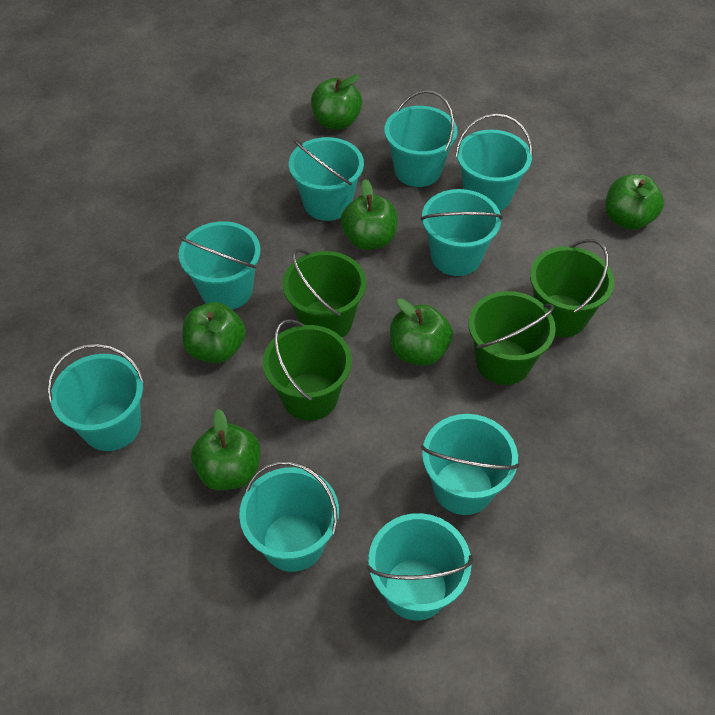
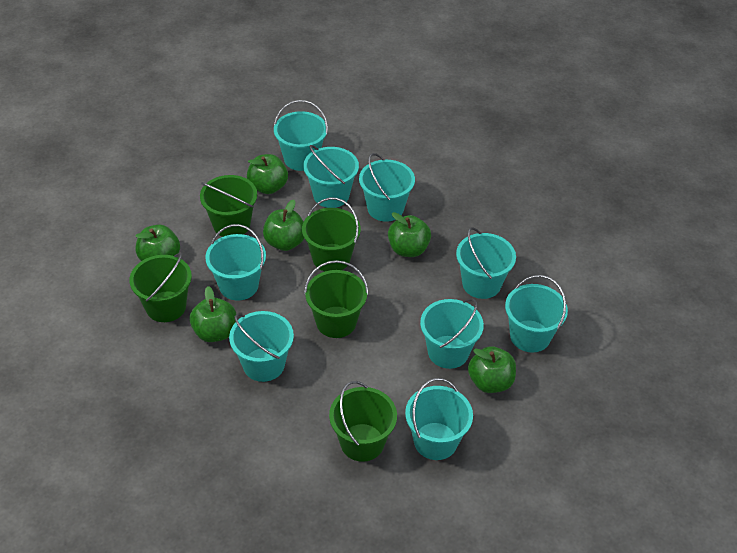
green bucket: 4 -> 5

